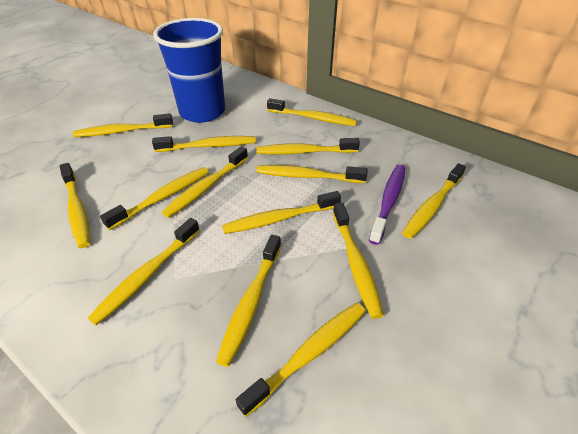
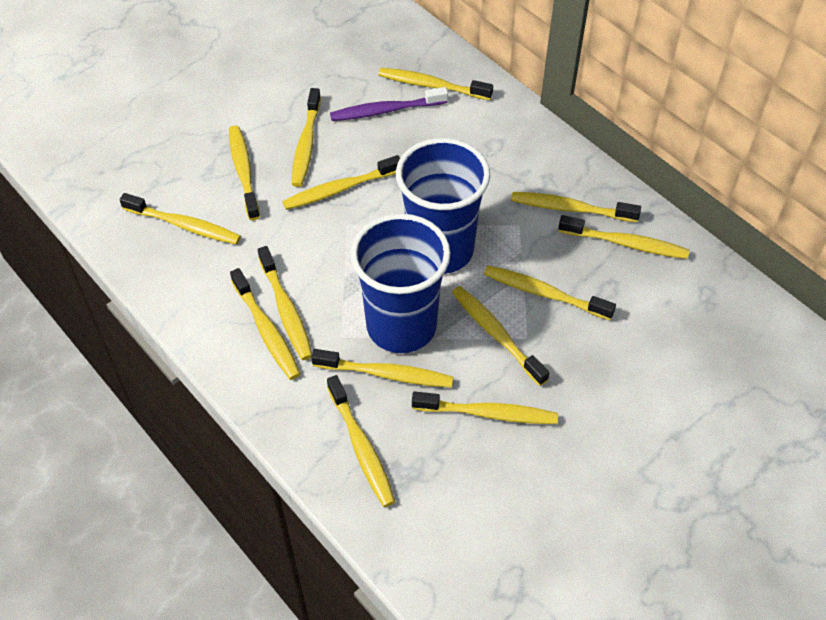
blue cup: 1 -> 2

